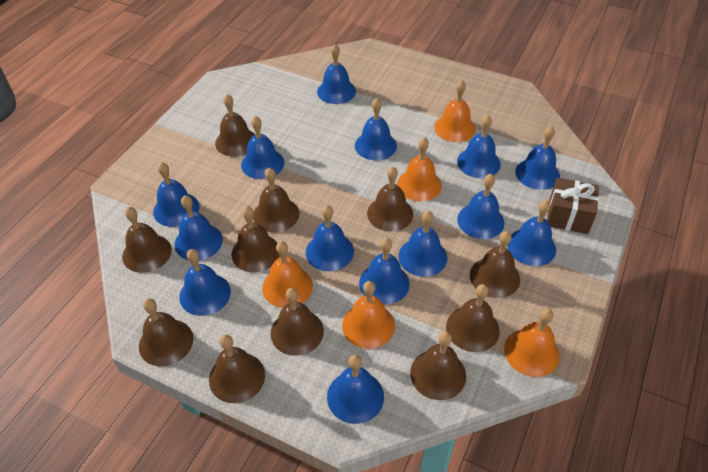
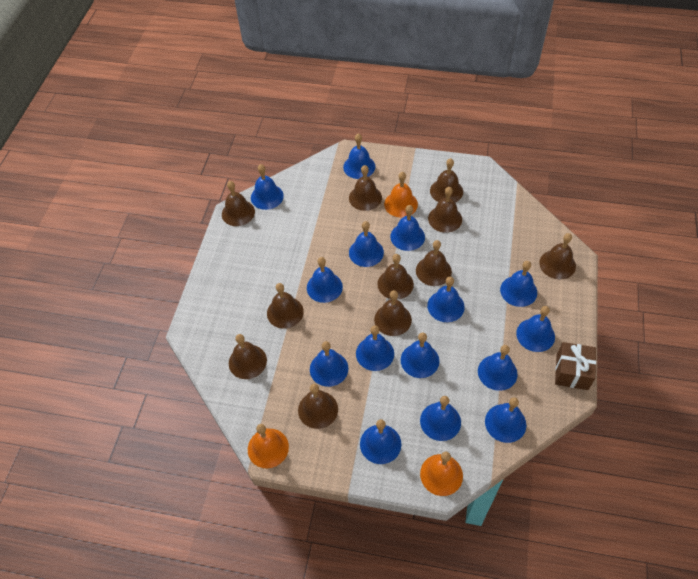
blue bell: 14 -> 15
orange bell: 5 -> 3

